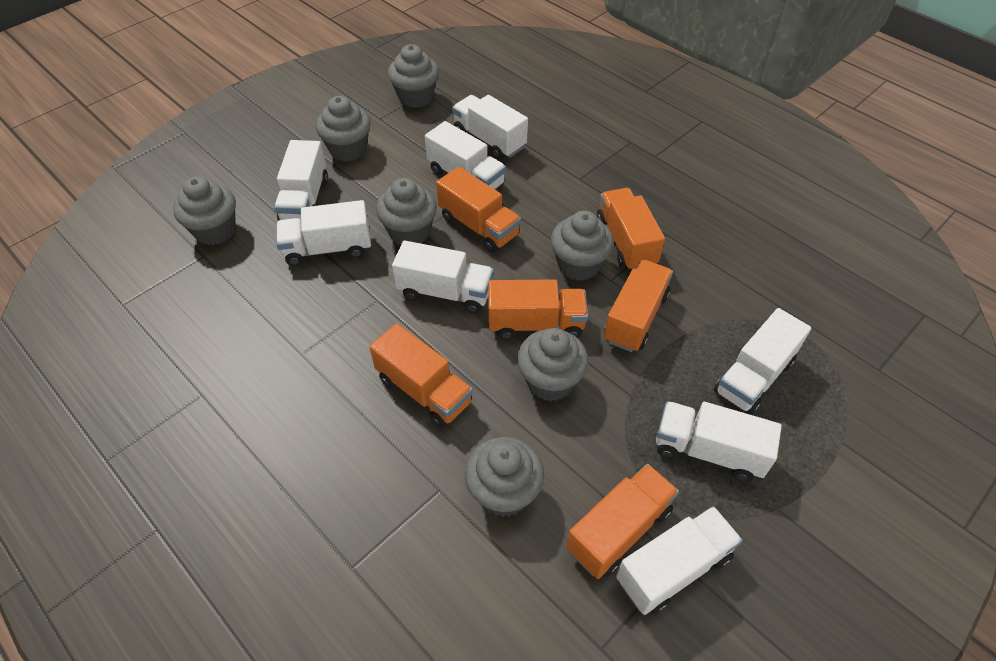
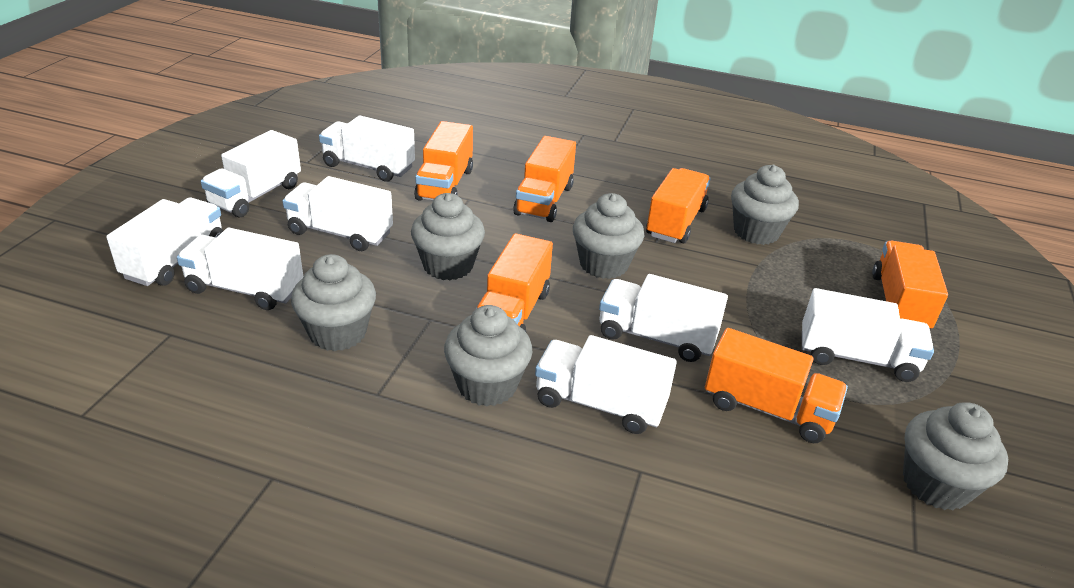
grey cupcake: 7 -> 6

